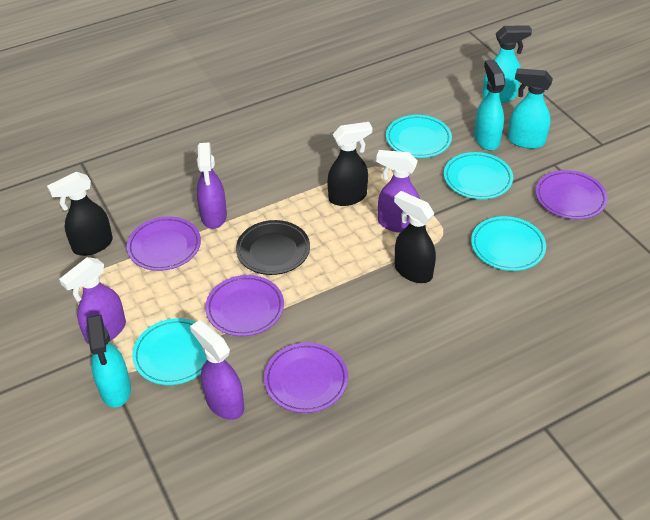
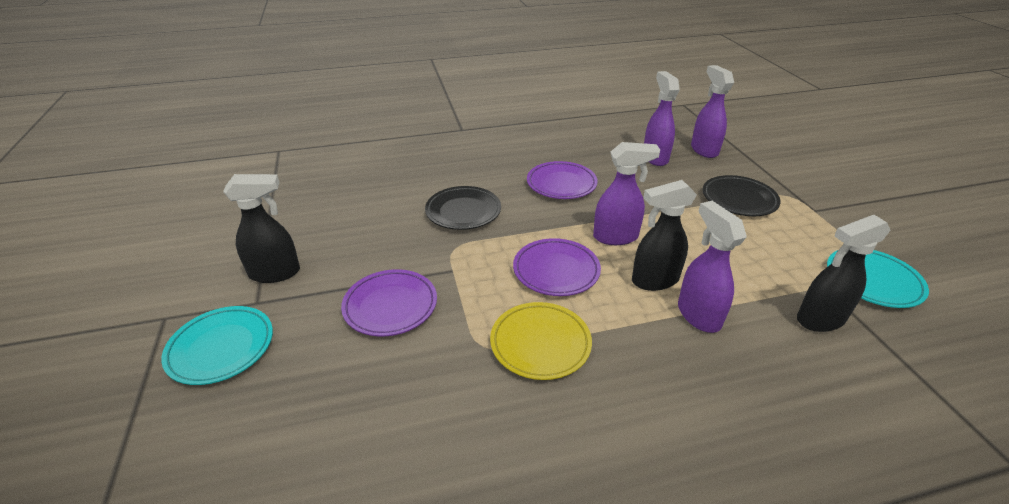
black plate: 1 -> 2
purple plate: 4 -> 3
turquoise plate: 4 -> 2
turquoise spray bottle: 4 -> 0
yellow plate: 0 -> 1

